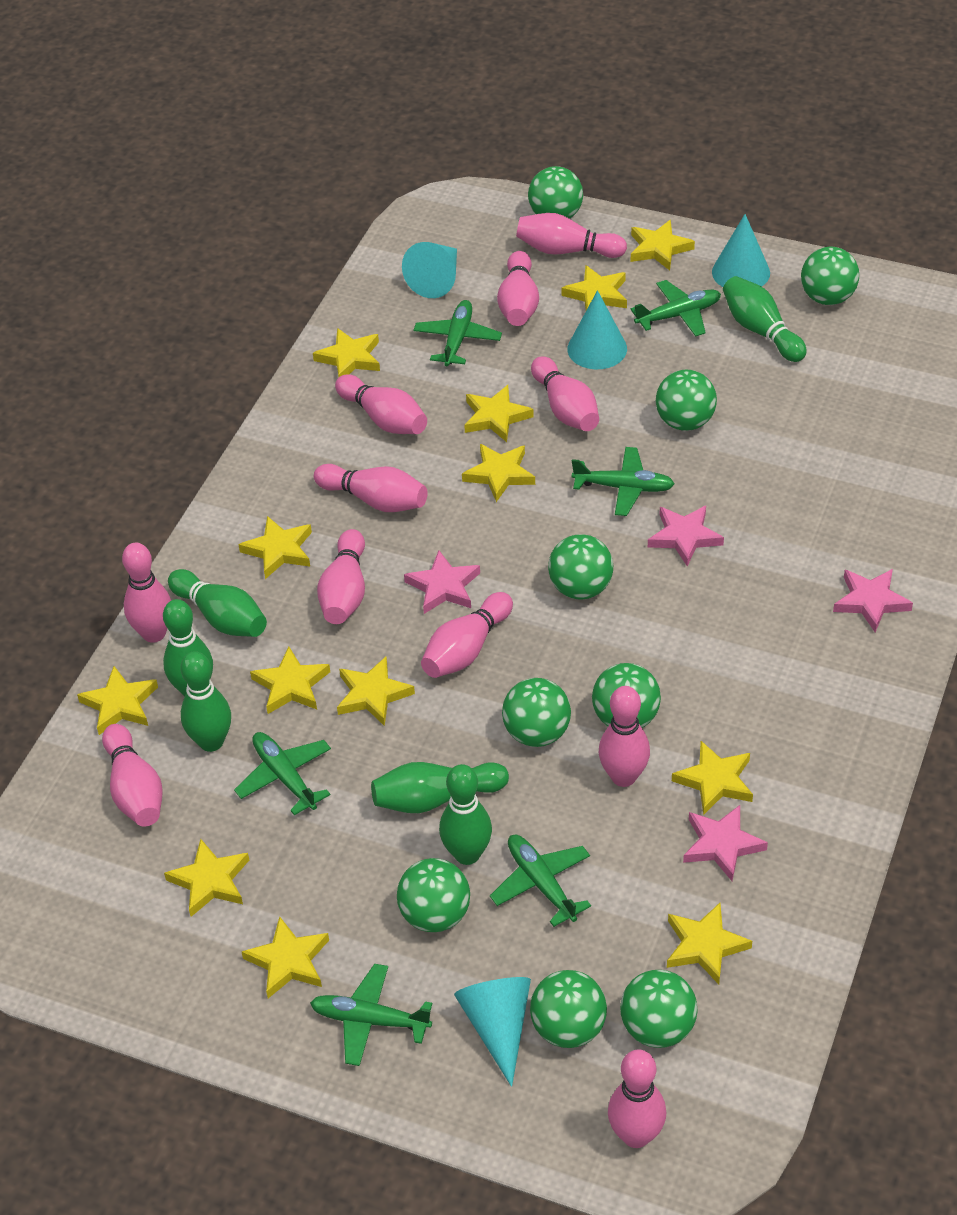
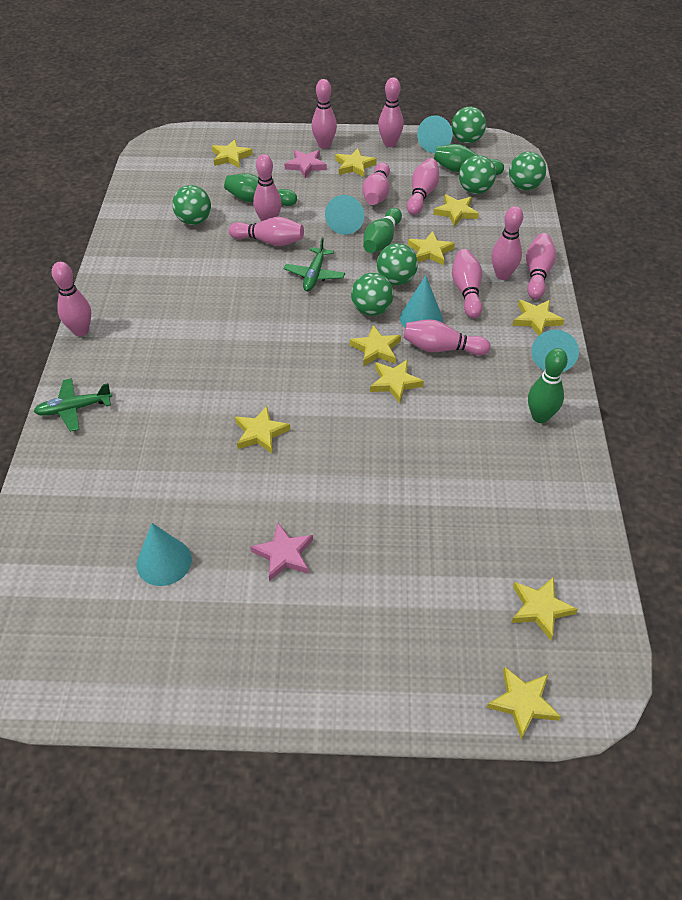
green ball: 9 -> 6
green bowling pin: 6 -> 4
green plane: 6 -> 2
pink star: 4 -> 2
turquoise cone: 4 -> 5
yellow star: 13 -> 10

